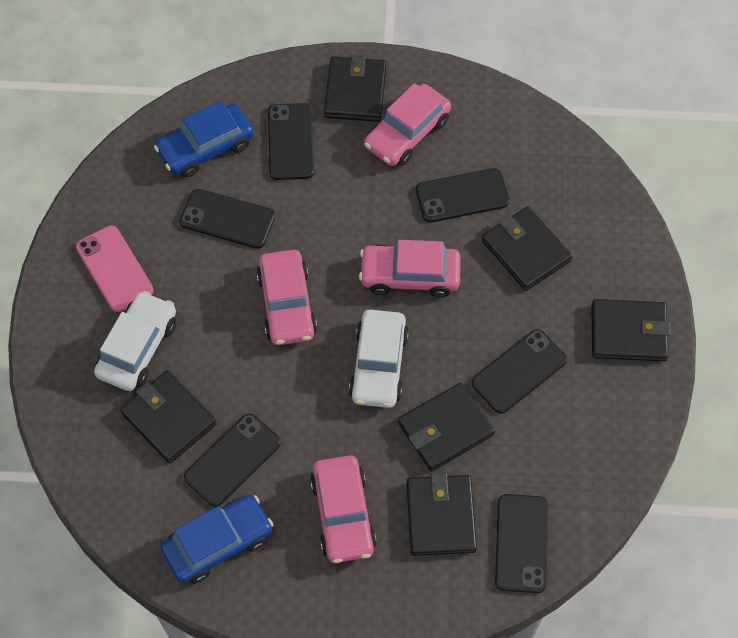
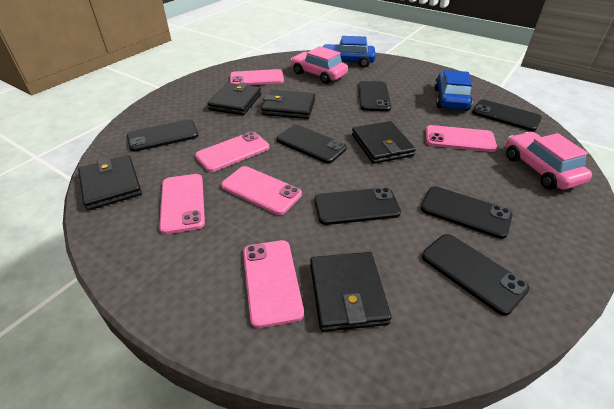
black phone: 6 -> 7
black wallet: 6 -> 5
pink car: 4 -> 2
pink phone: 1 -> 6
white car: 2 -> 0

